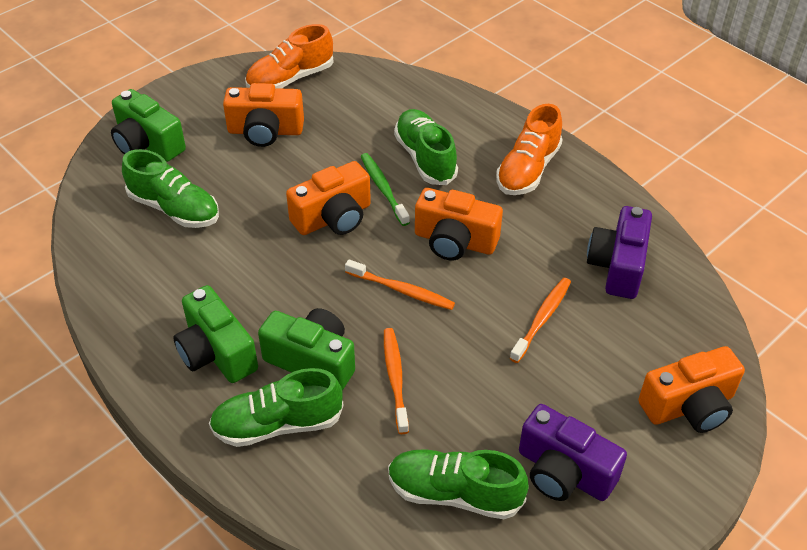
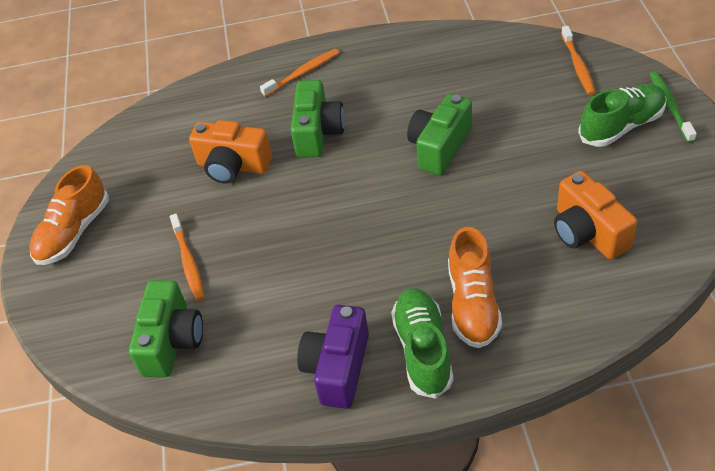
green shoe: 4 -> 2
orange camera: 4 -> 2
purple camera: 2 -> 1

